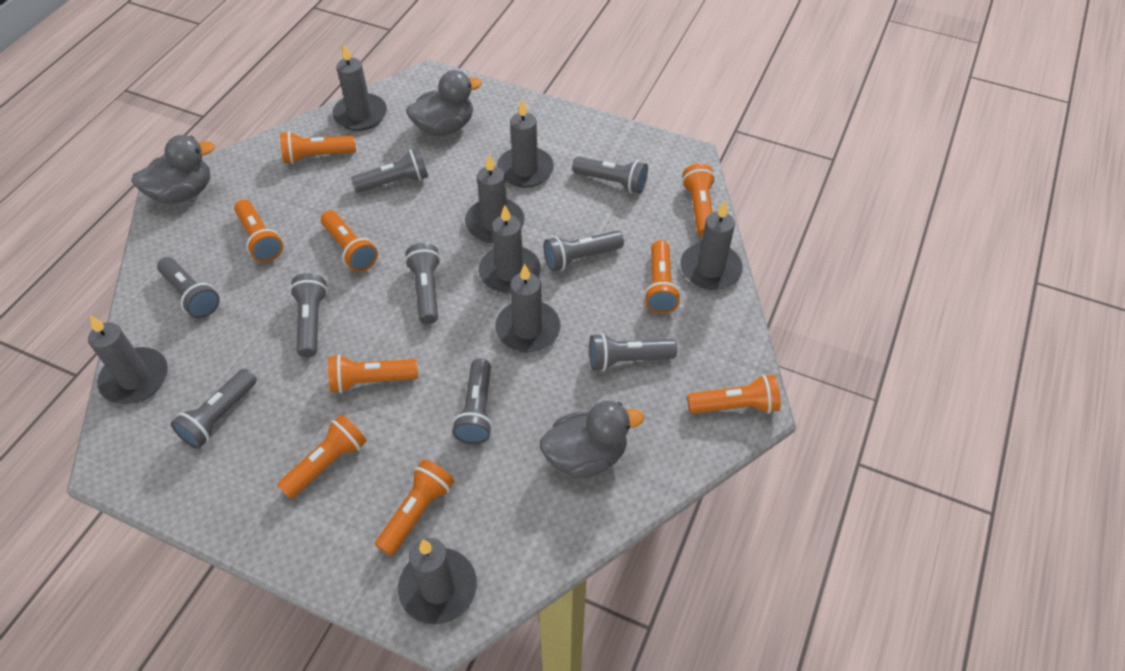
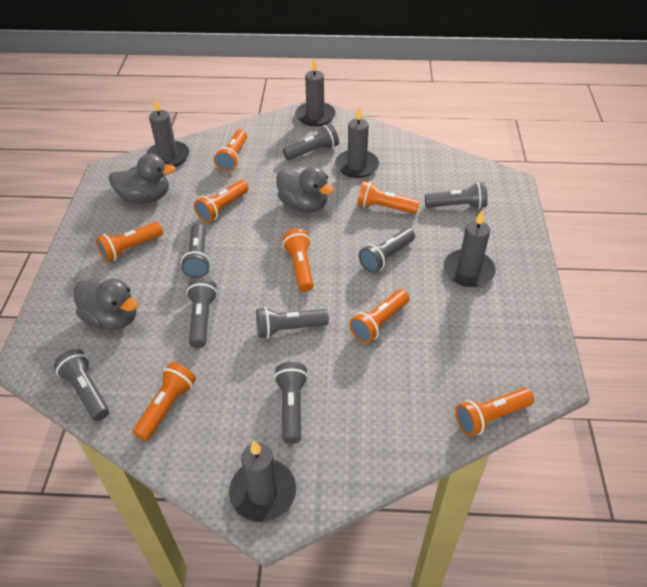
grey candle: 8 -> 5
grey flashlight: 9 -> 8
orange flashlight: 9 -> 8

